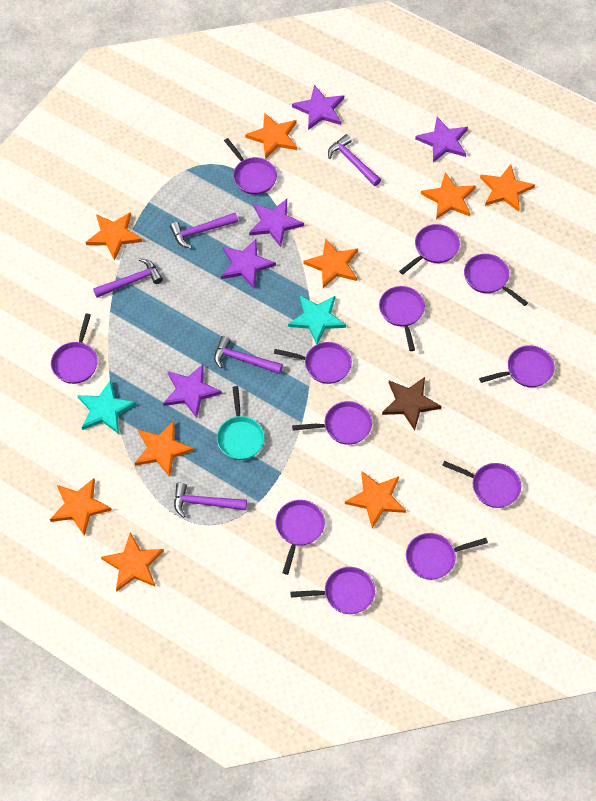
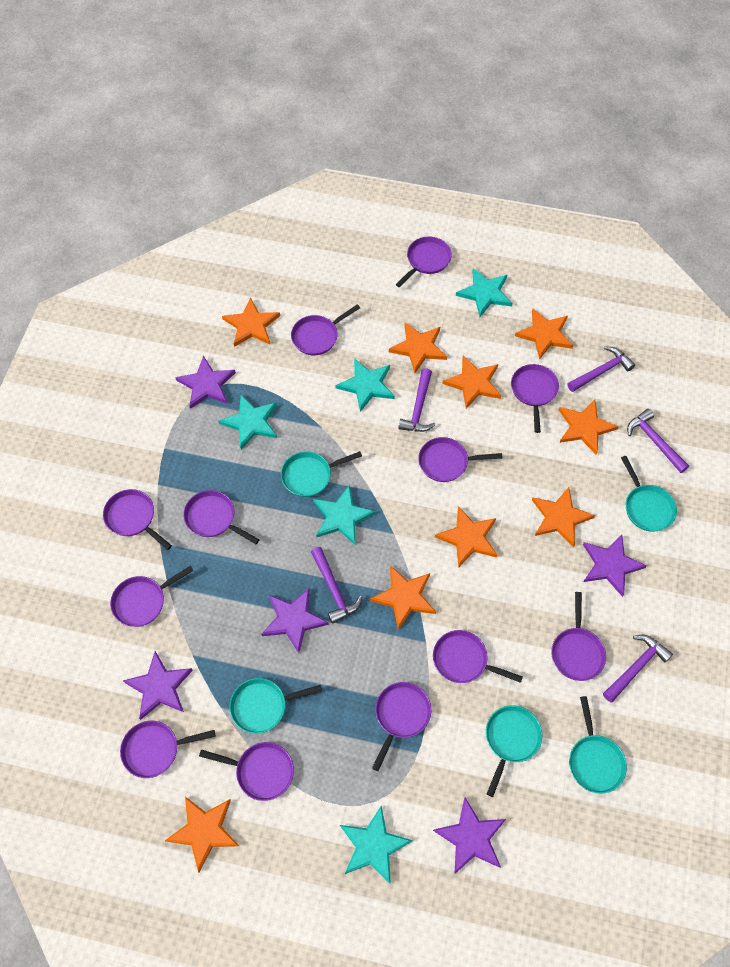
brown star: 1 -> 0
turquoise pan: 1 -> 5
turquoise star: 2 -> 5

